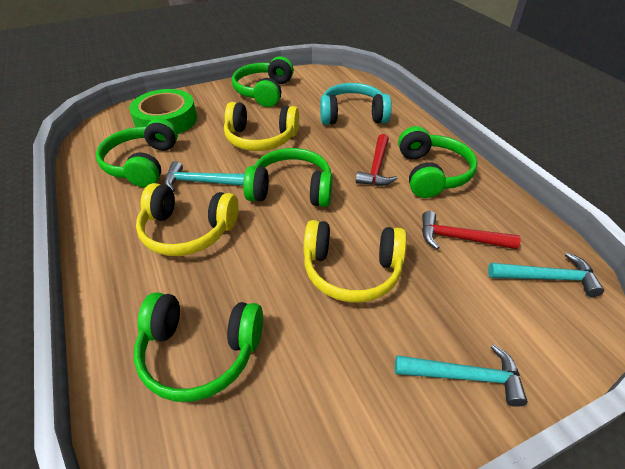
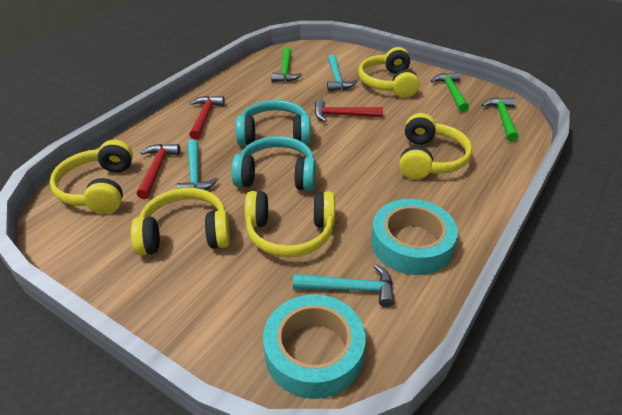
green hammer: 0 -> 3
green headphones: 5 -> 0
green tape: 1 -> 0
red hammer: 2 -> 3
turquoise headphones: 1 -> 2
turquoise tape: 0 -> 2
yellow headphones: 3 -> 5

